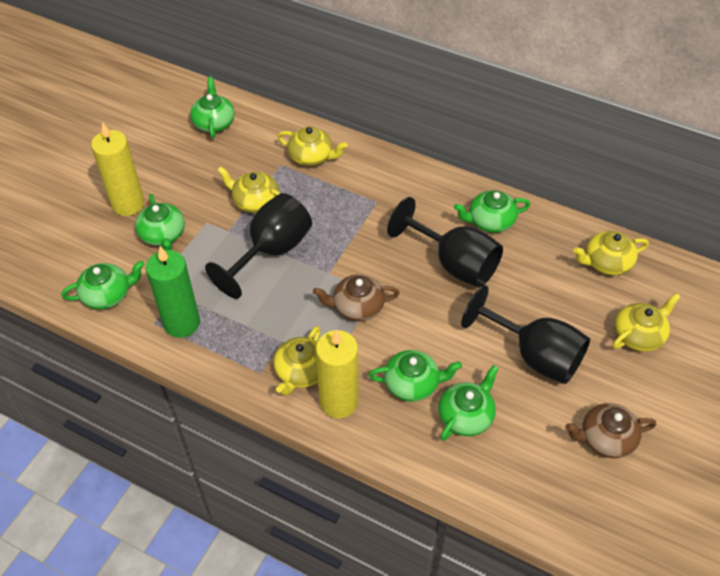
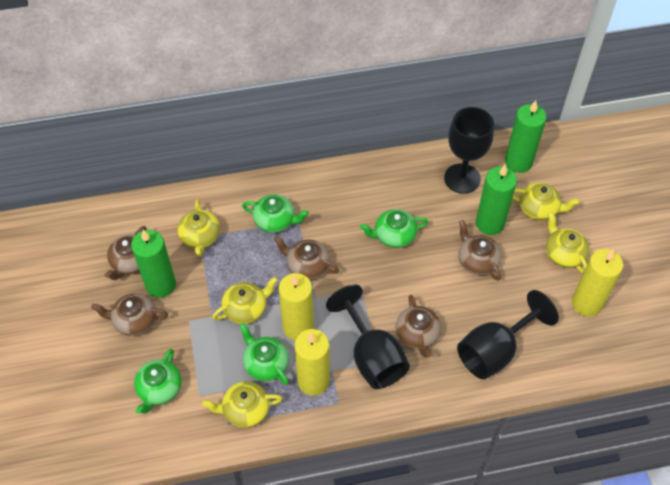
brown teapot: 2 -> 5
green candle: 1 -> 3
green teapot: 6 -> 4
yellow candle: 2 -> 3

